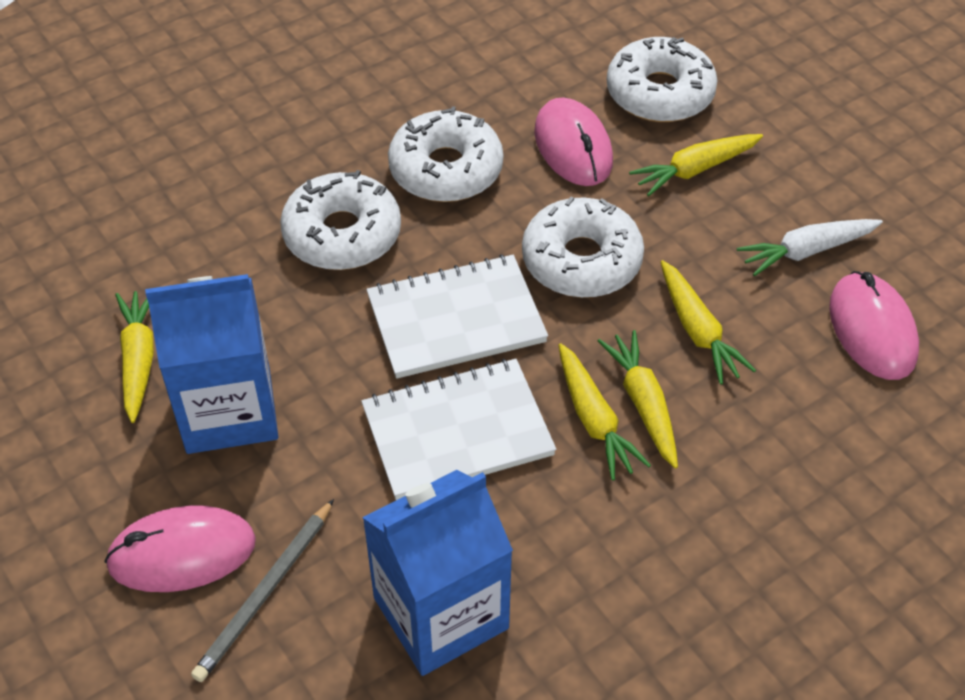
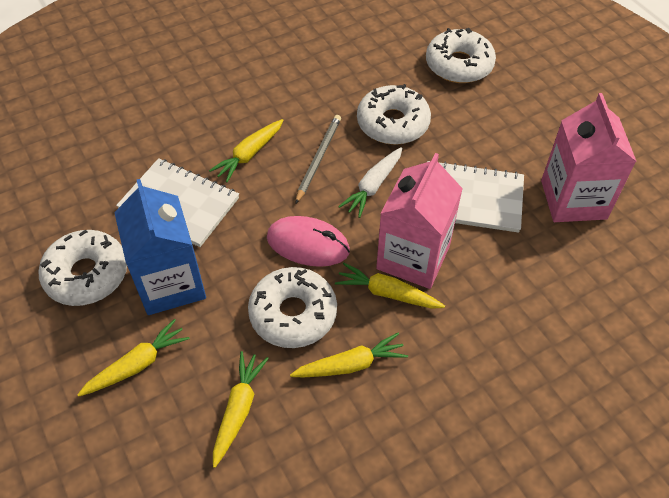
blue carton: 2 -> 1
pink carton: 0 -> 2
pink mouse: 3 -> 1

